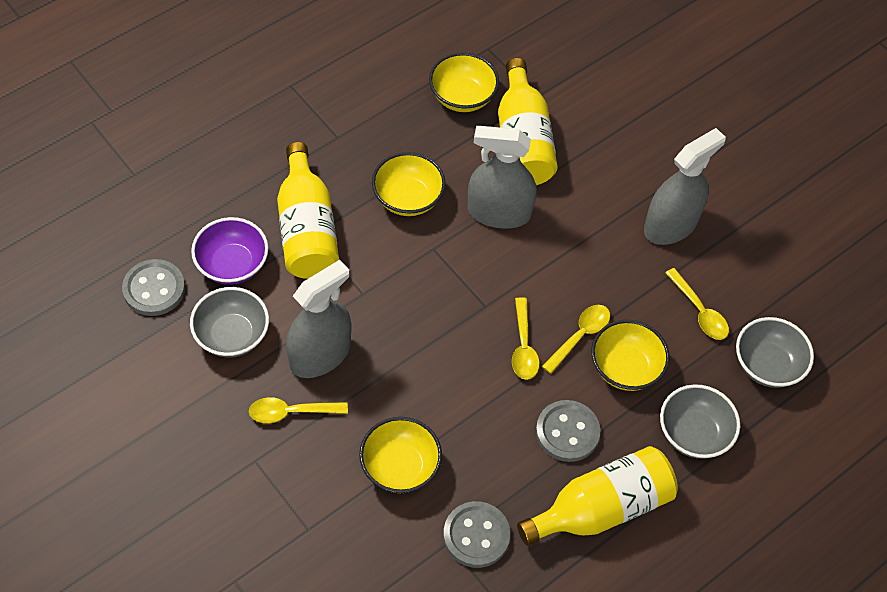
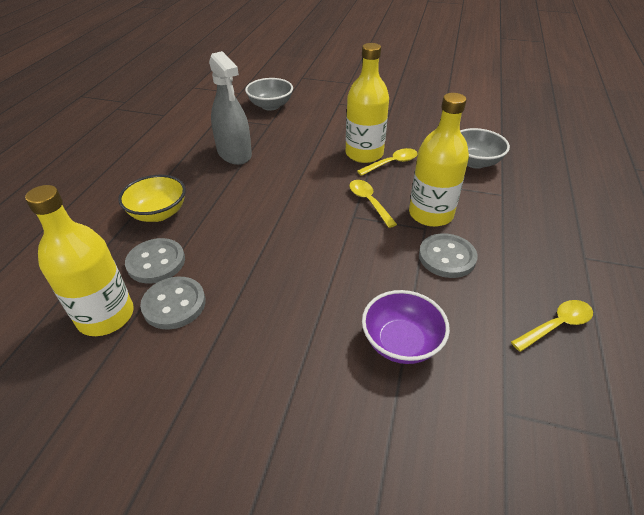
grey bowl: 3 -> 2
grey spray bottle: 3 -> 1
yellow bowl: 4 -> 1
yellow spoon: 4 -> 3

